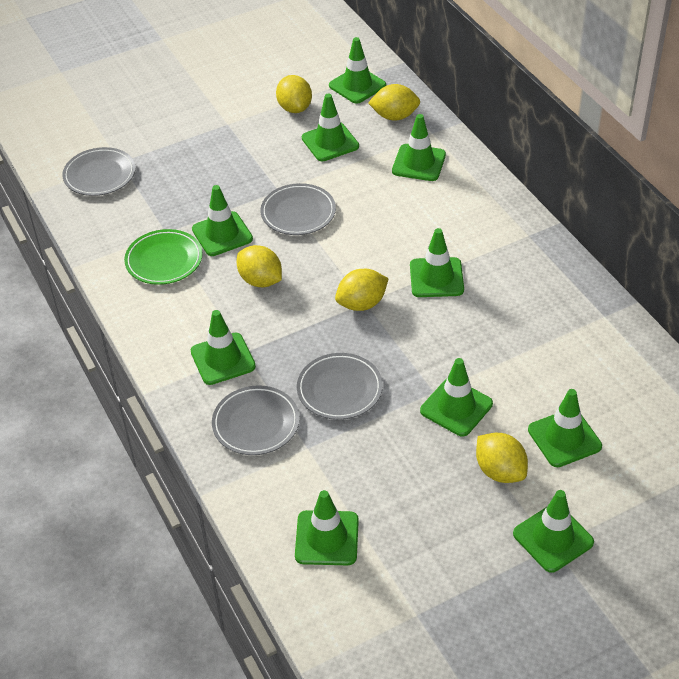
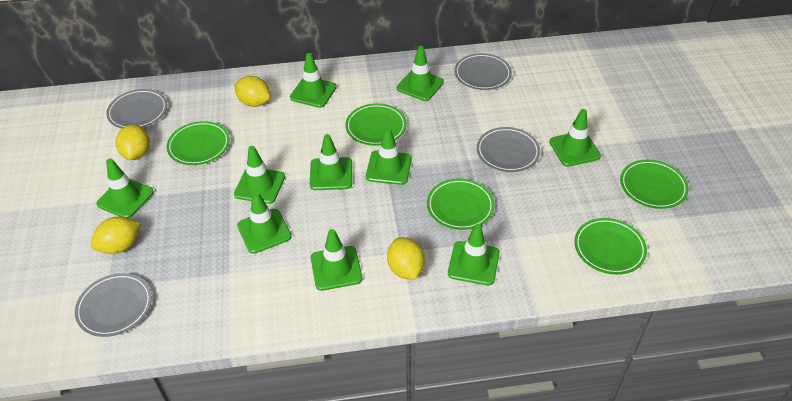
green plate: 1 -> 5
yellow lemon: 5 -> 4

